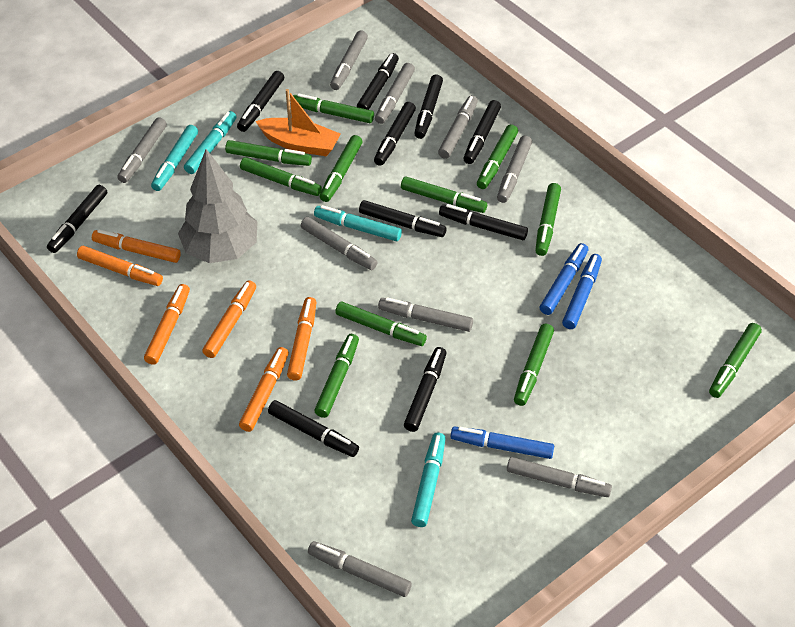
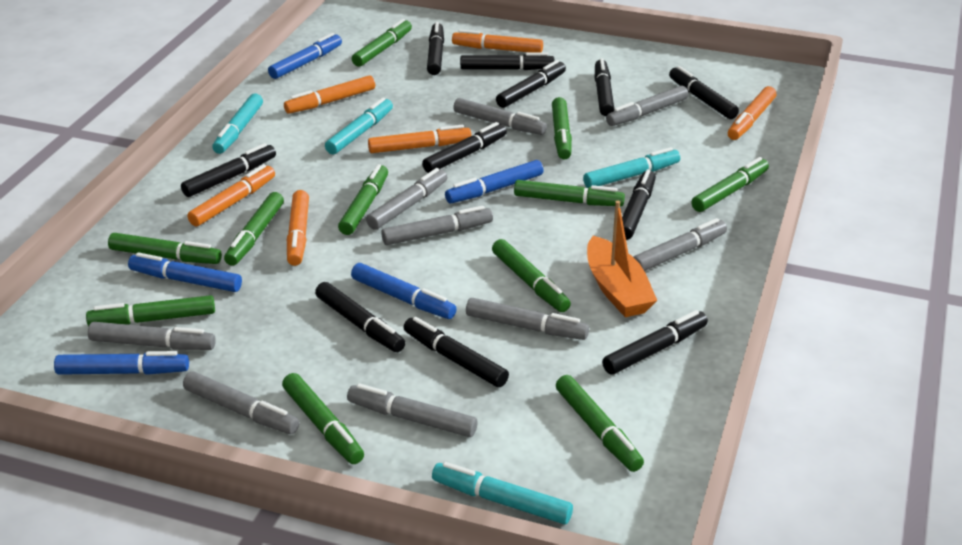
black marker: 10 -> 11
blue marker: 3 -> 5
grey tree: 1 -> 0

